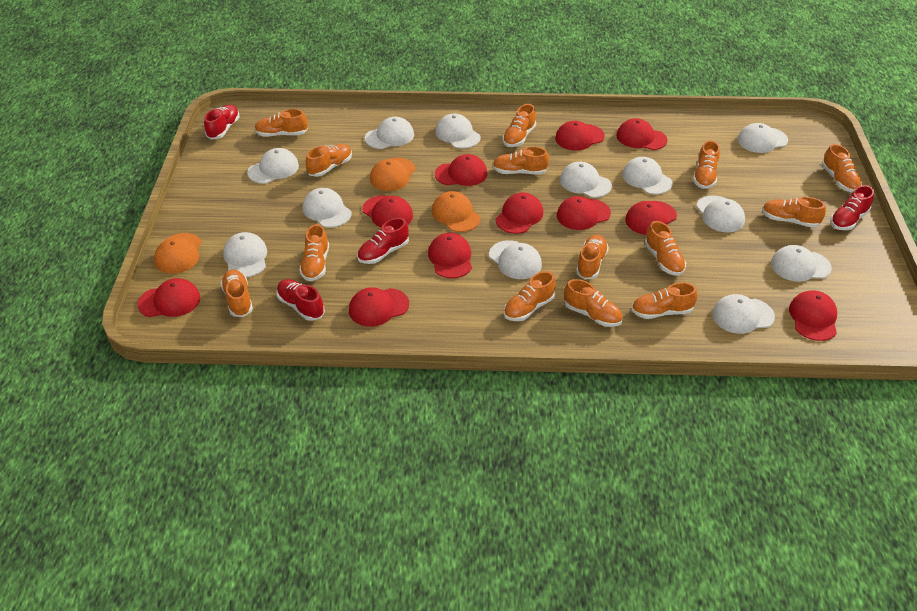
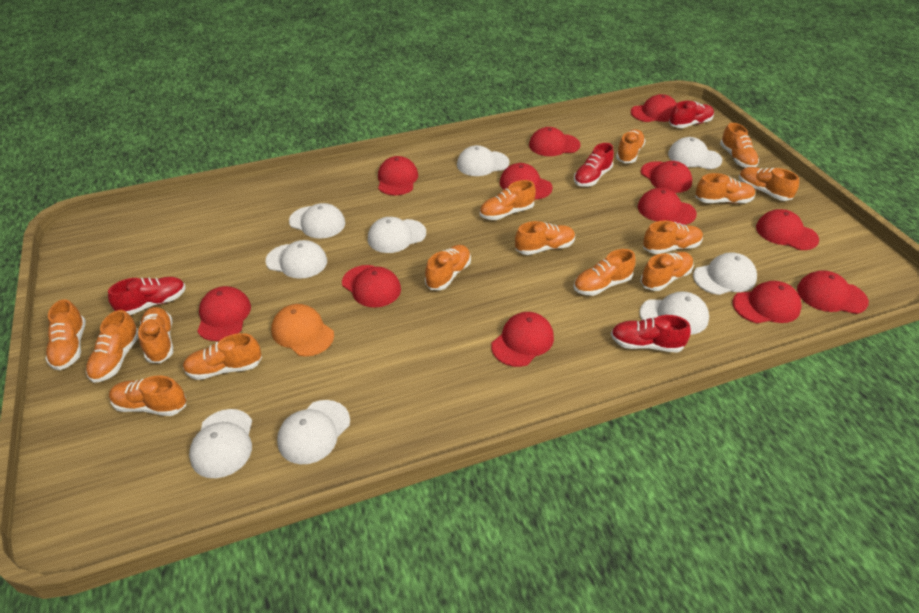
orange cap: 3 -> 1
orange shoe: 14 -> 15
red cap: 11 -> 12
white cap: 12 -> 9

